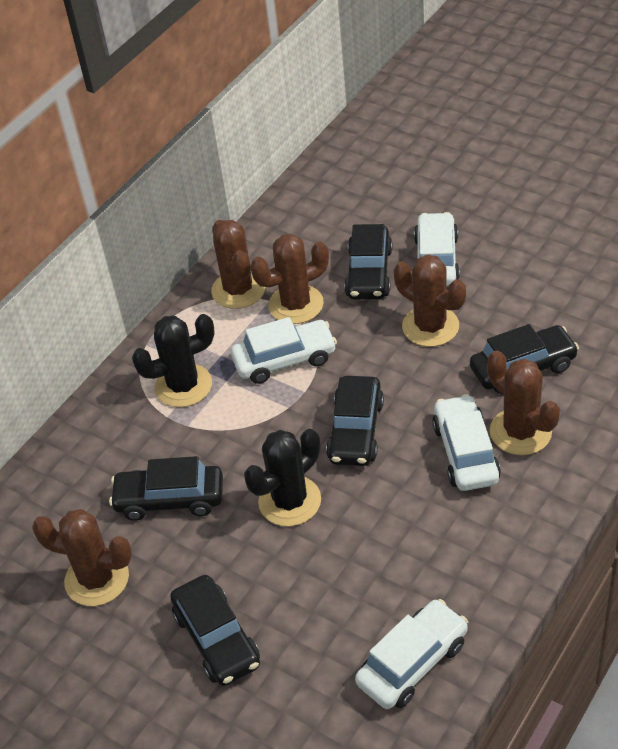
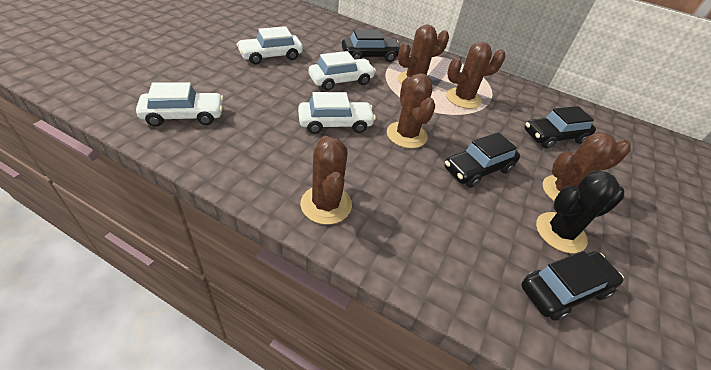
black cactus: 2 -> 1
black car: 5 -> 4

